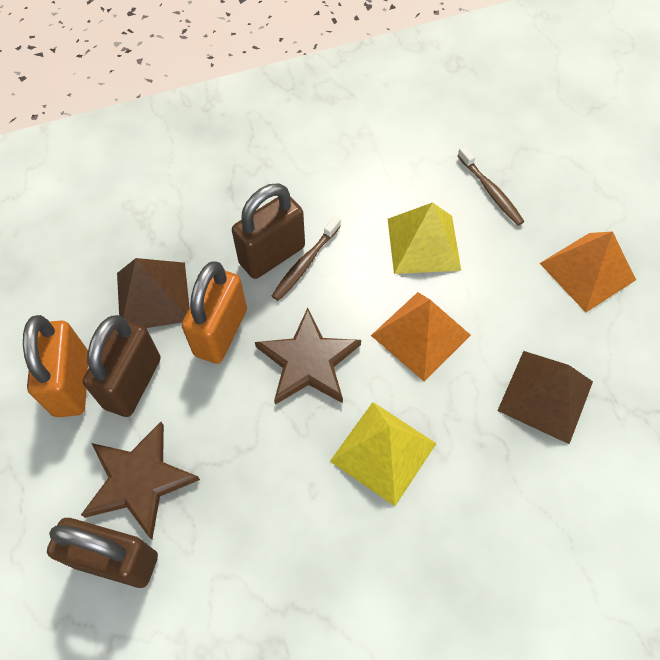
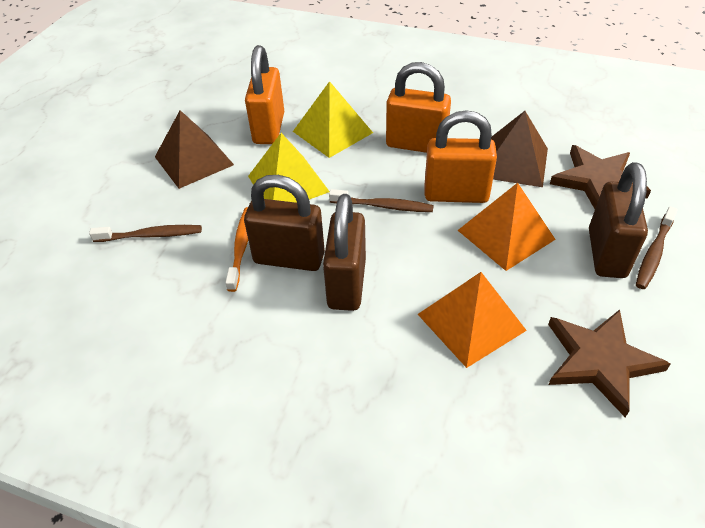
brown toothbrush: 2 -> 3
orange padlock: 2 -> 3
orange toothbrush: 0 -> 1

